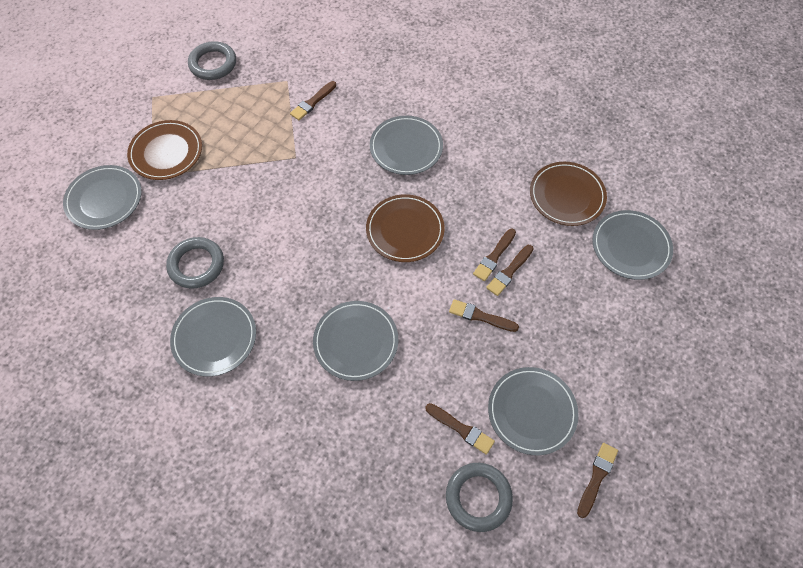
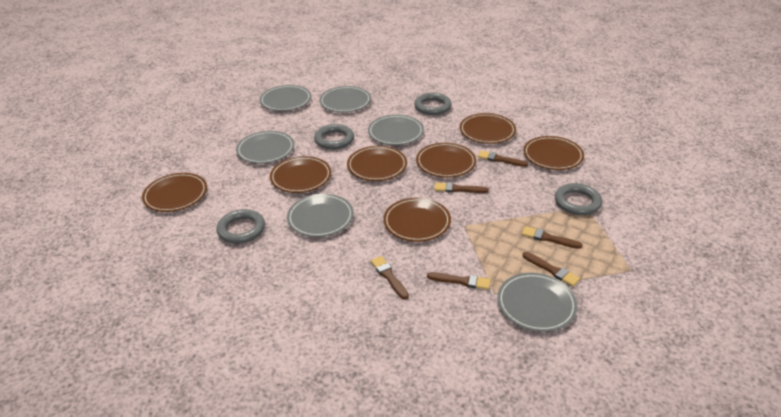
brown plate: 3 -> 7
grey ring: 3 -> 4

